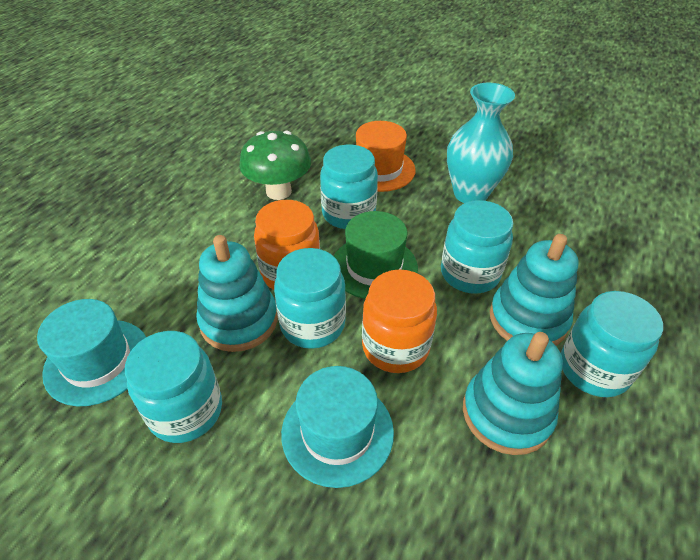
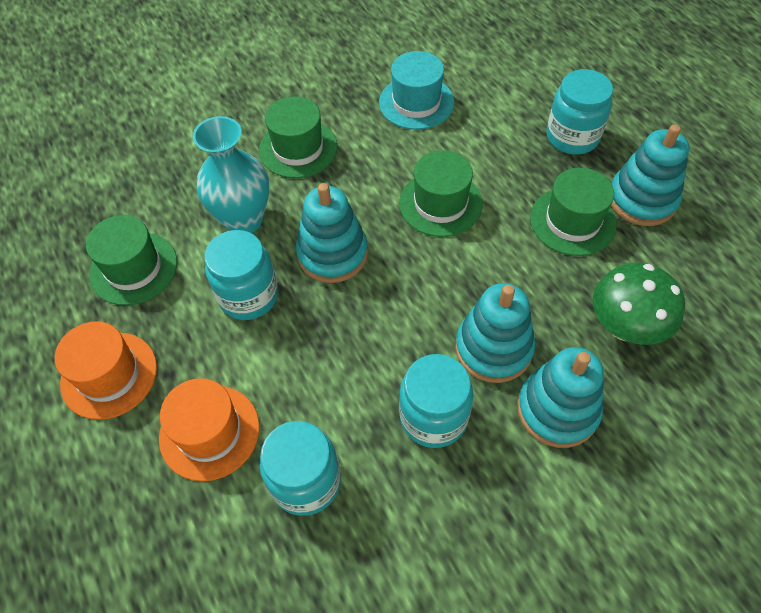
green hat: 1 -> 4
orange hat: 1 -> 2
orange jar: 2 -> 0
turquoise hat: 2 -> 1
turquoise jar: 5 -> 4
turquoise stacking toy: 3 -> 4

